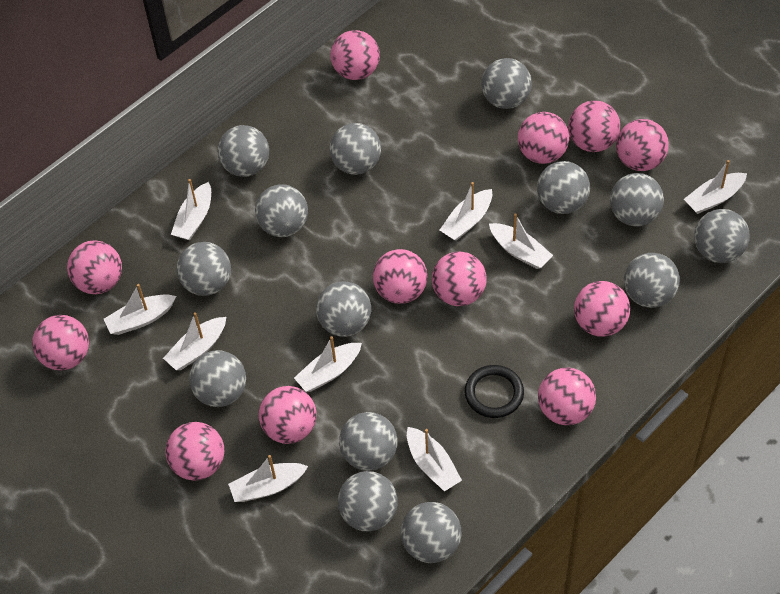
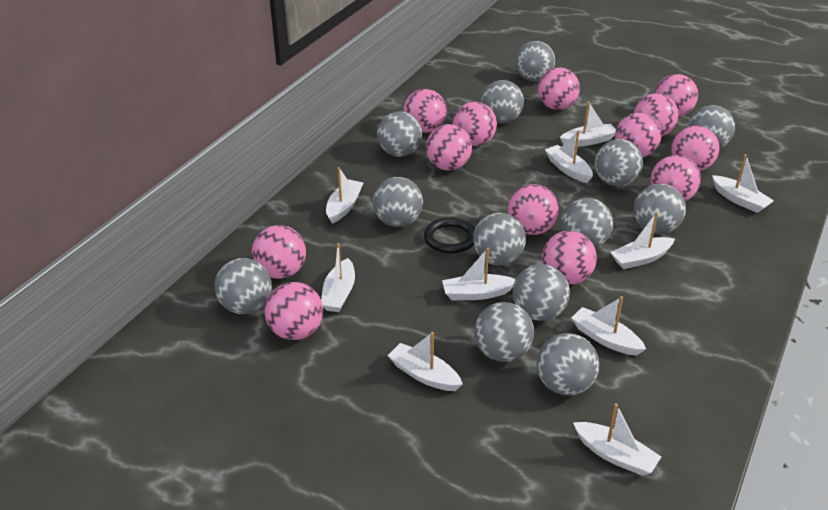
grey ball: 14 -> 13
pink ball: 12 -> 13
white boat: 9 -> 10

